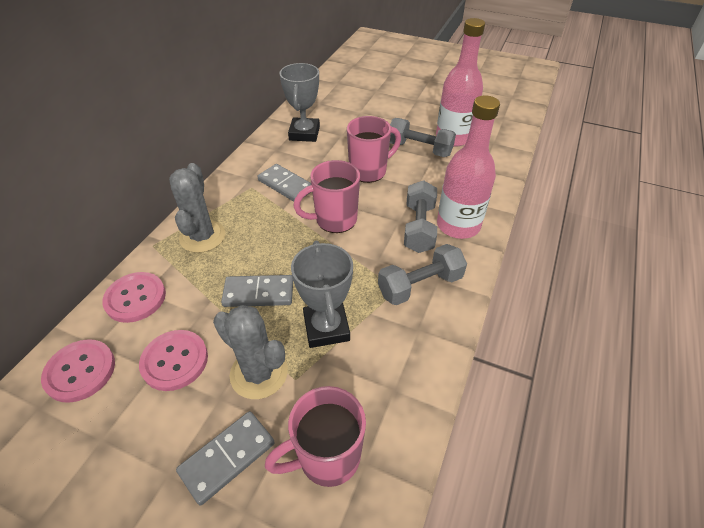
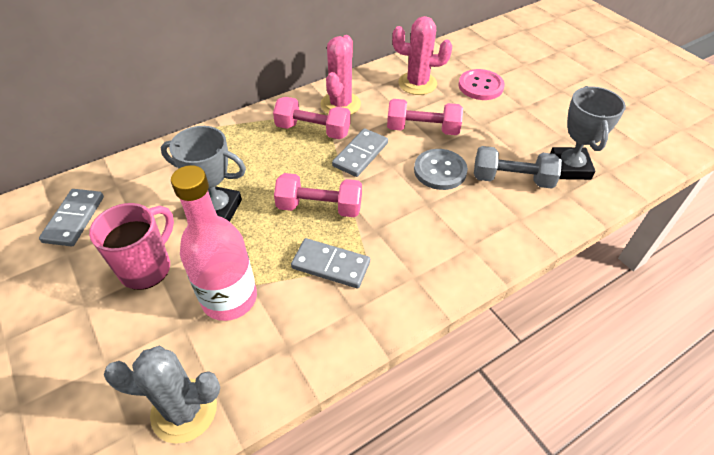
grey button: 0 -> 1
grey cactus: 2 -> 1
grey dumbbell: 3 -> 1
pink bottle: 2 -> 1
pink button: 3 -> 1
pink cactus: 0 -> 2
pink dumbbell: 0 -> 3
pink mug: 3 -> 1

